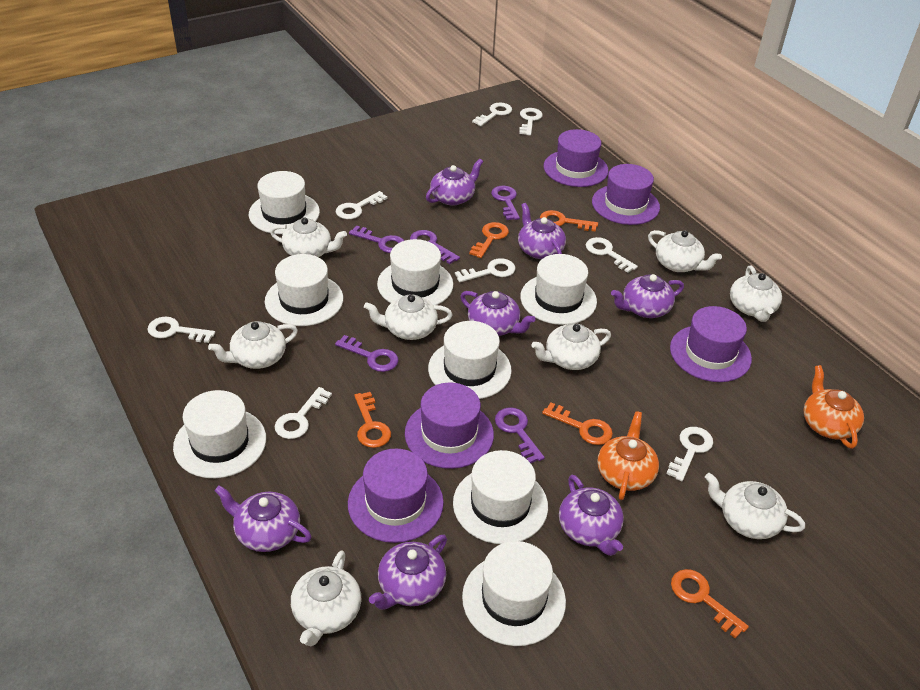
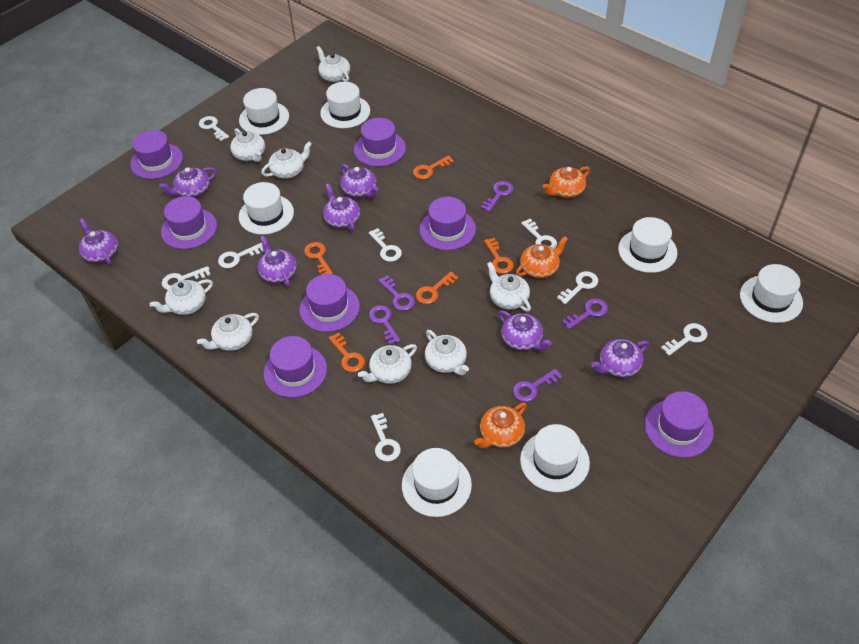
orange teapot: 2 -> 3
purple hat: 5 -> 7
white hat: 8 -> 7

